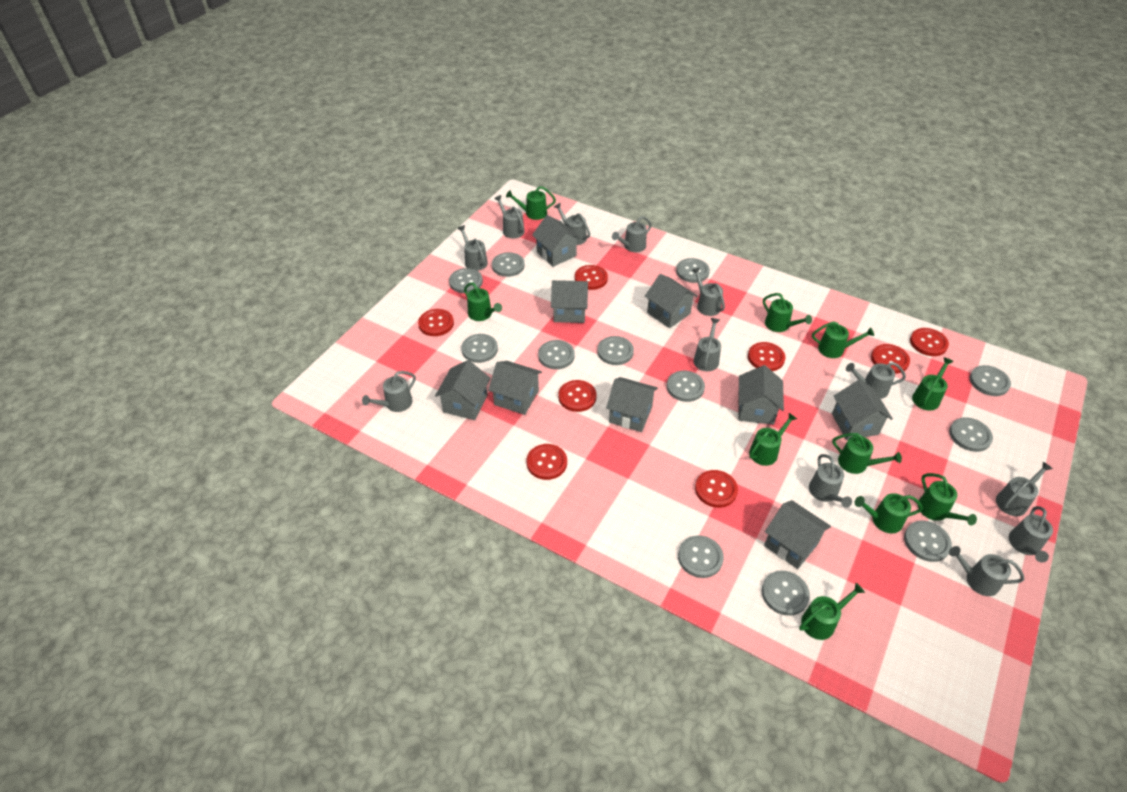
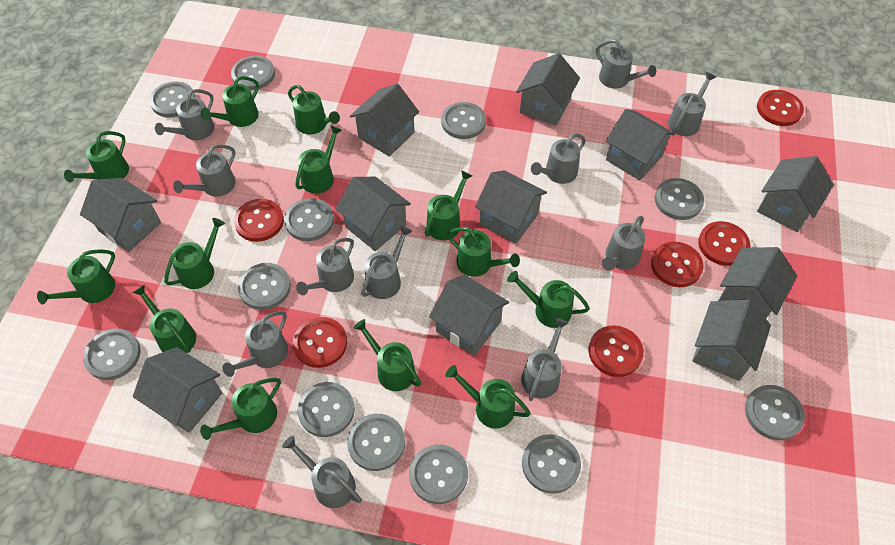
green watering can: 10 -> 13
grey house: 9 -> 11
grey watering can: 12 -> 11
red button: 8 -> 6

